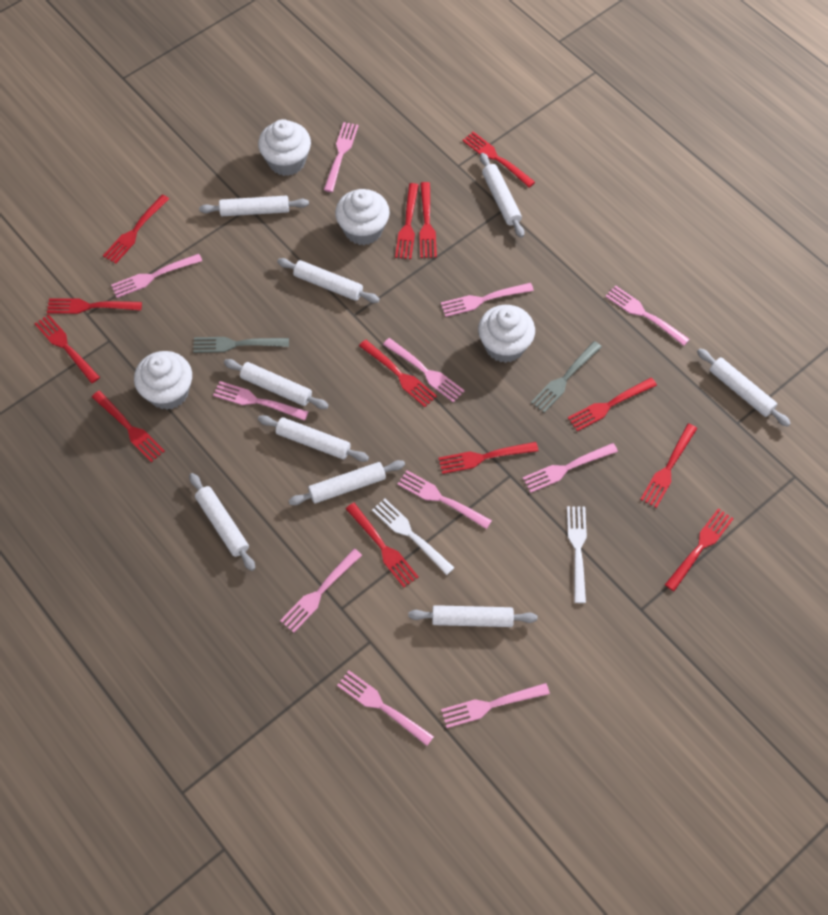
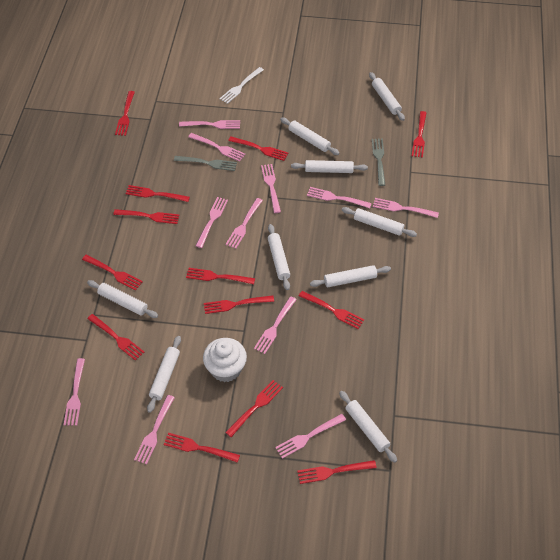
white cupcake: 4 -> 1
white fork: 2 -> 1

